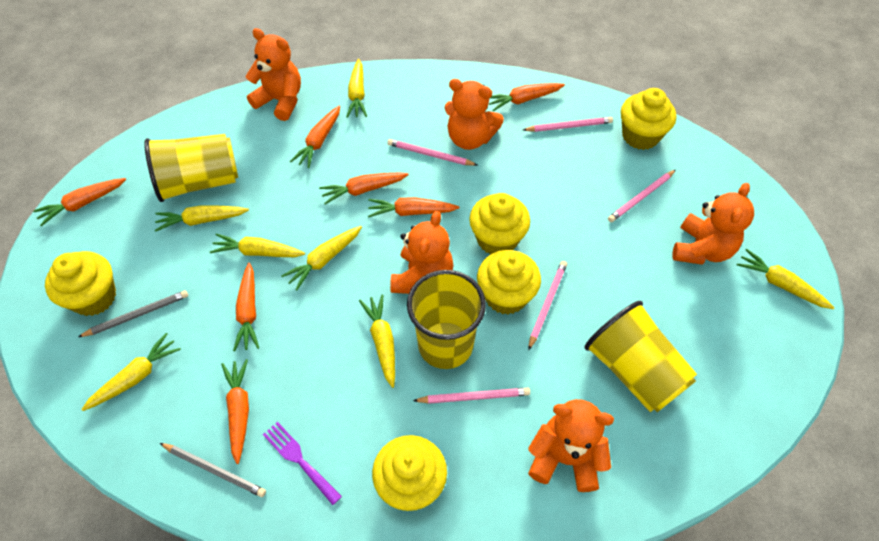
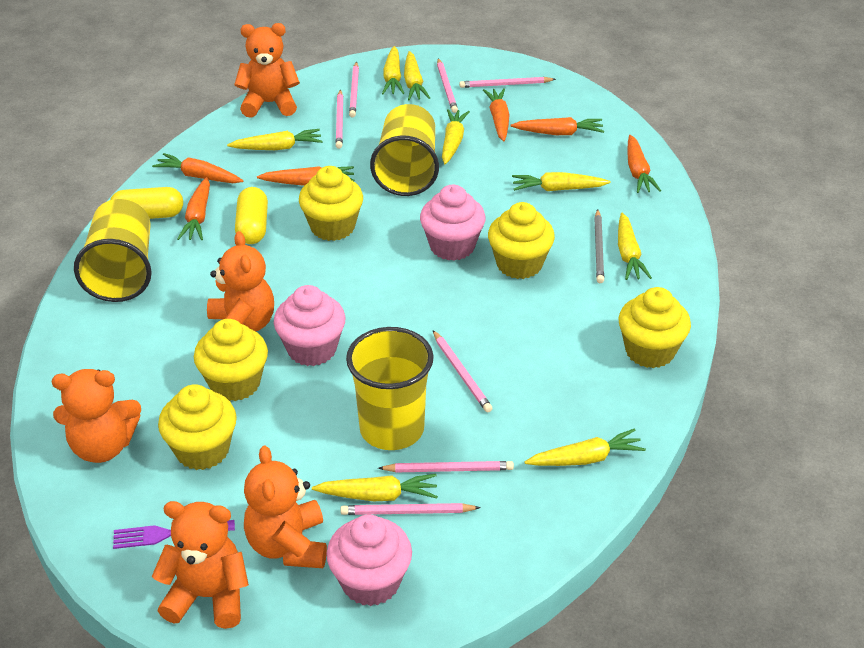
grey pencil: 2 -> 1
orange carrot: 7 -> 6
pink cupcake: 0 -> 3
pink pencil: 5 -> 7
yellow capsule: 0 -> 2
yellow carrot: 7 -> 8

